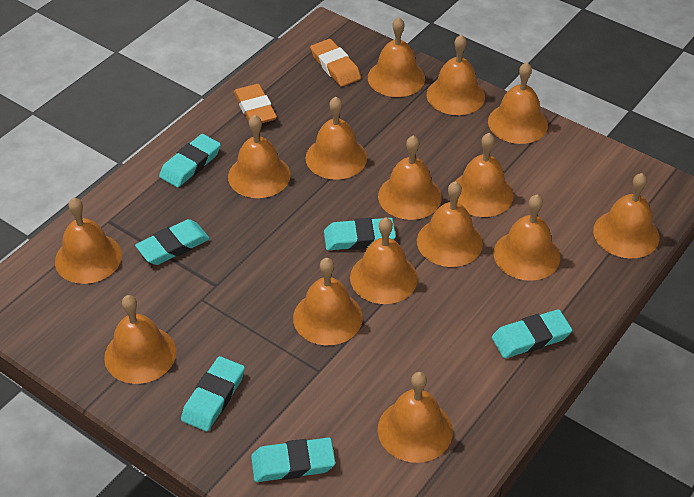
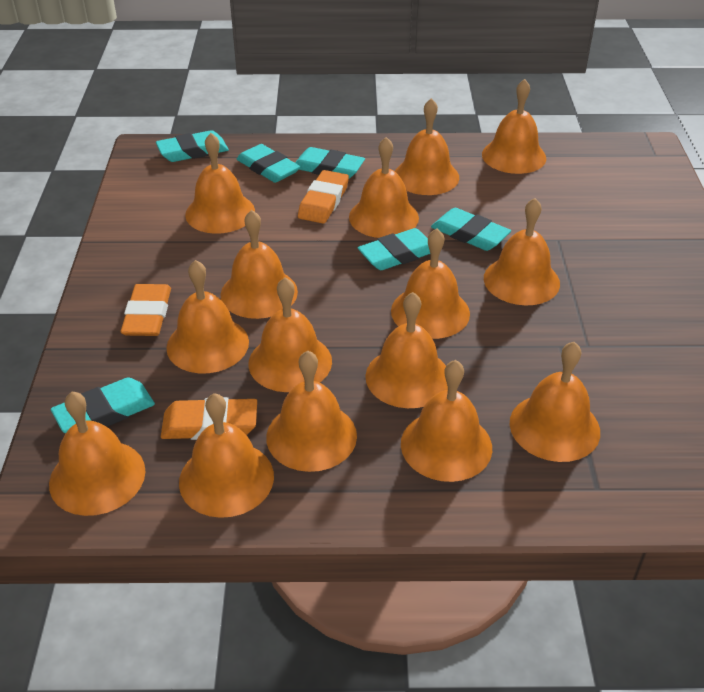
orange eraser: 2 -> 3

